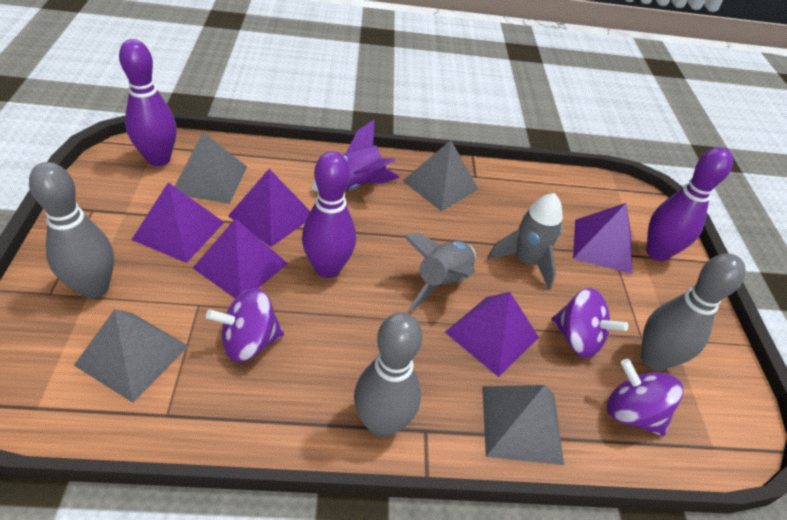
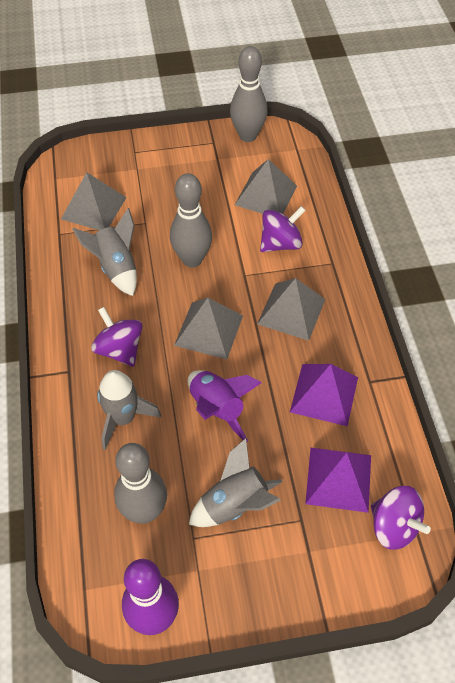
grey rocket: 2 -> 3
purple bowling pin: 3 -> 1
purple pyramid: 5 -> 2

